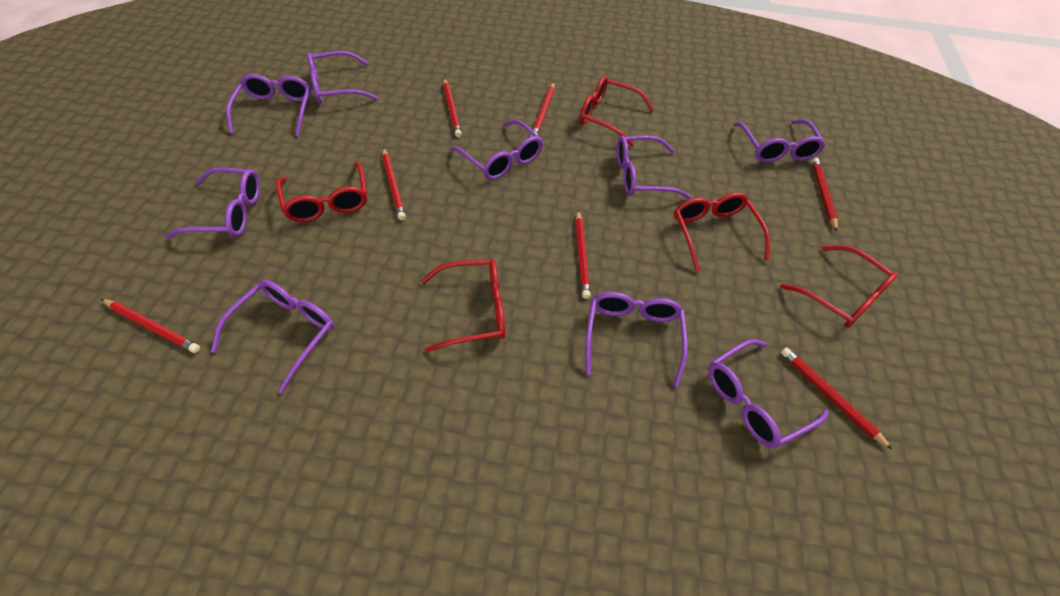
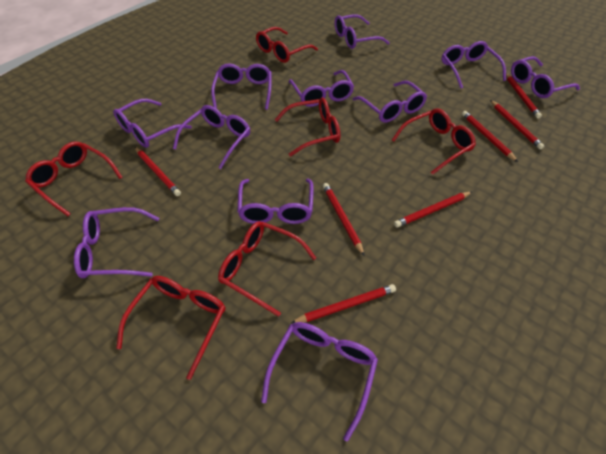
purple glasses: 9 -> 11
red glasses: 5 -> 6

